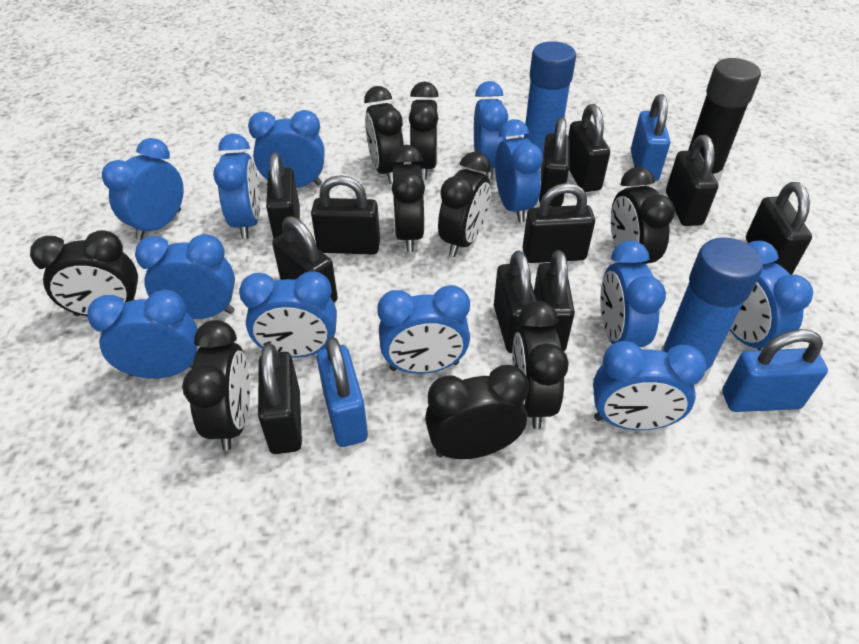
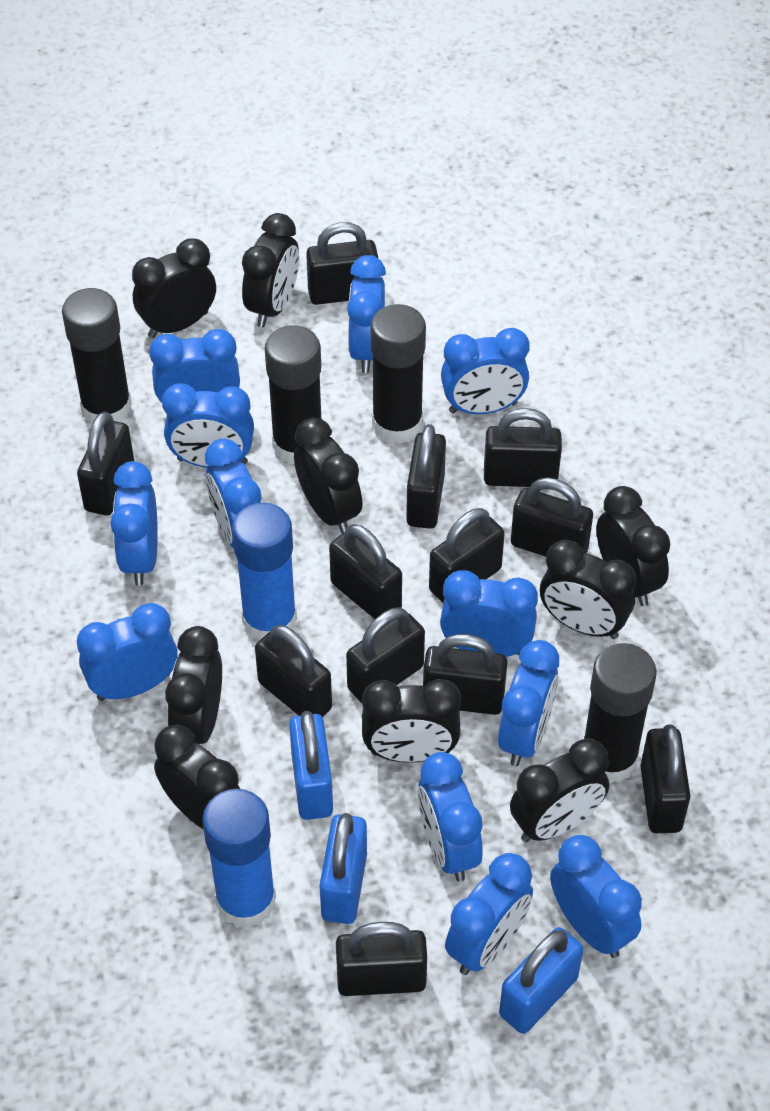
black glue stick: 1 -> 4
black padlock: 11 -> 12

